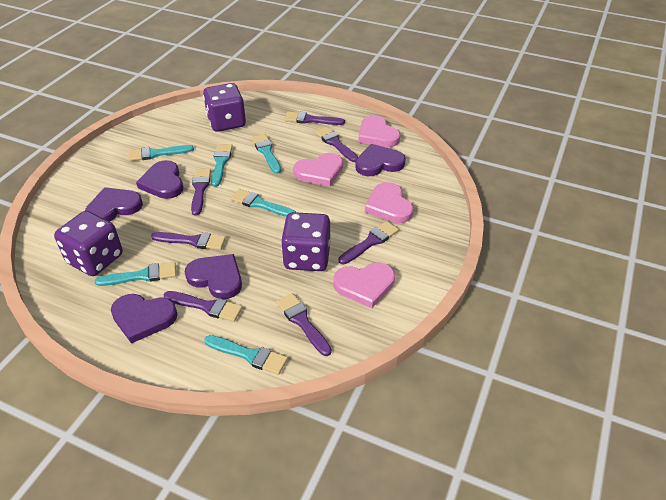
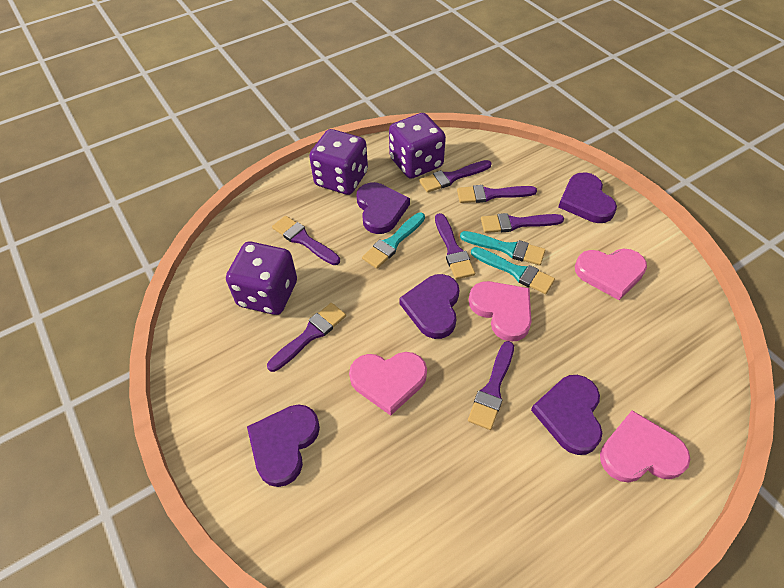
turquoise brush: 6 -> 3

